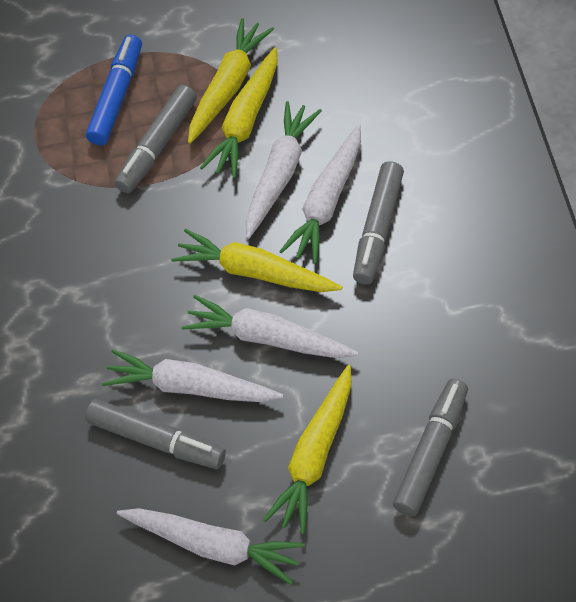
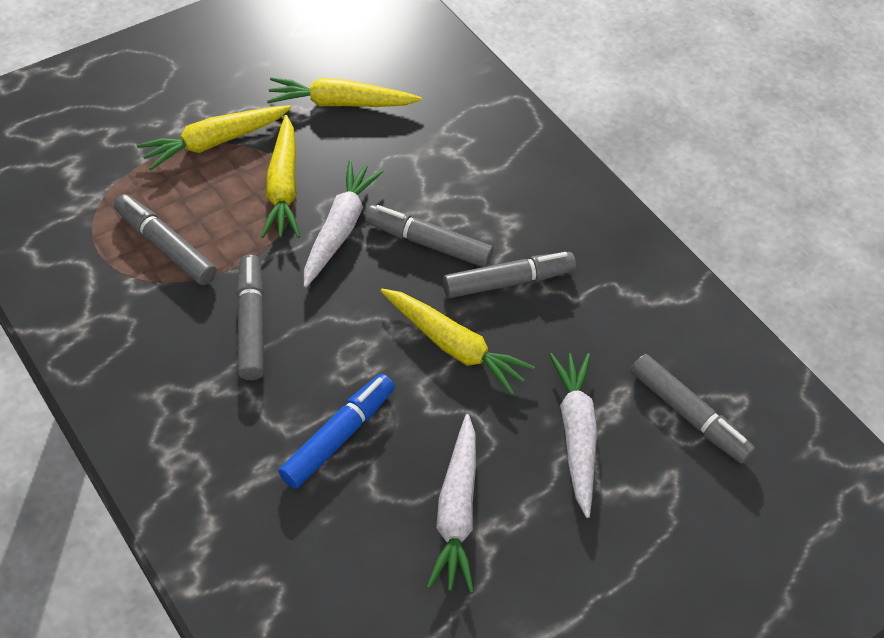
grey marker: 4 -> 5
white carrot: 5 -> 3

